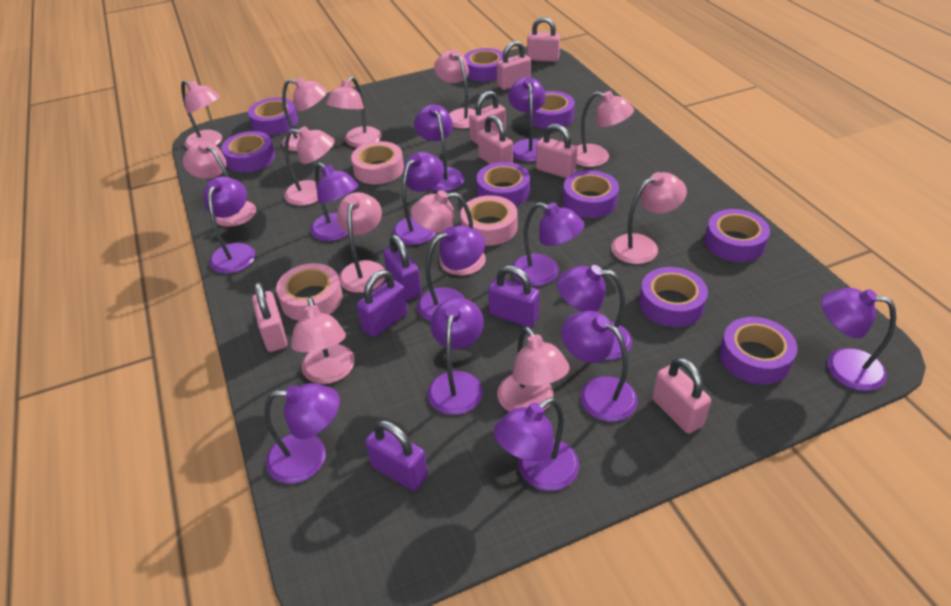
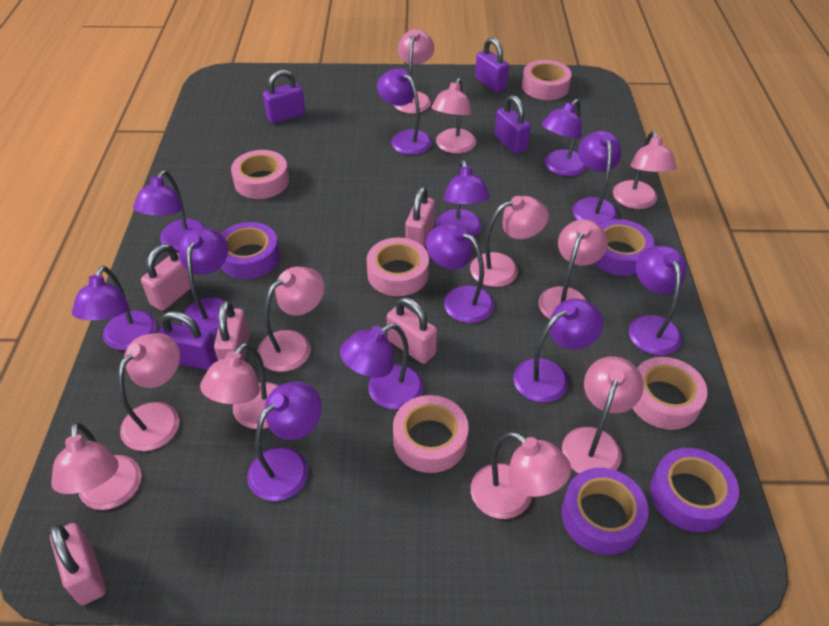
pink lamp: 12 -> 11
pink padlock: 7 -> 5
pink tape: 3 -> 5
purple lamp: 13 -> 12
purple tape: 9 -> 4

